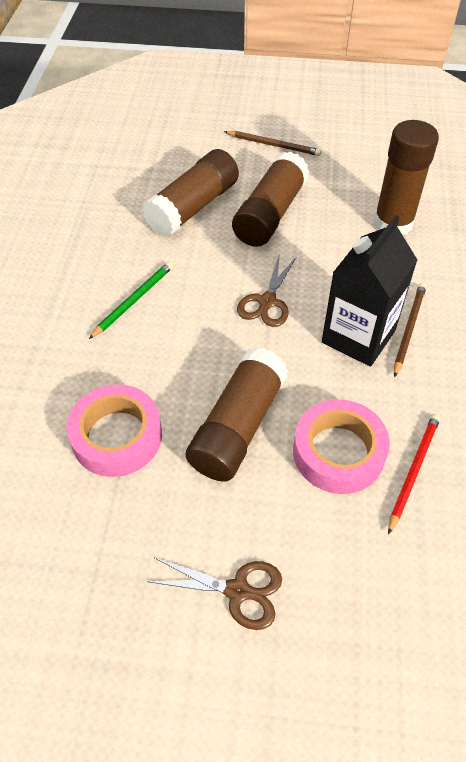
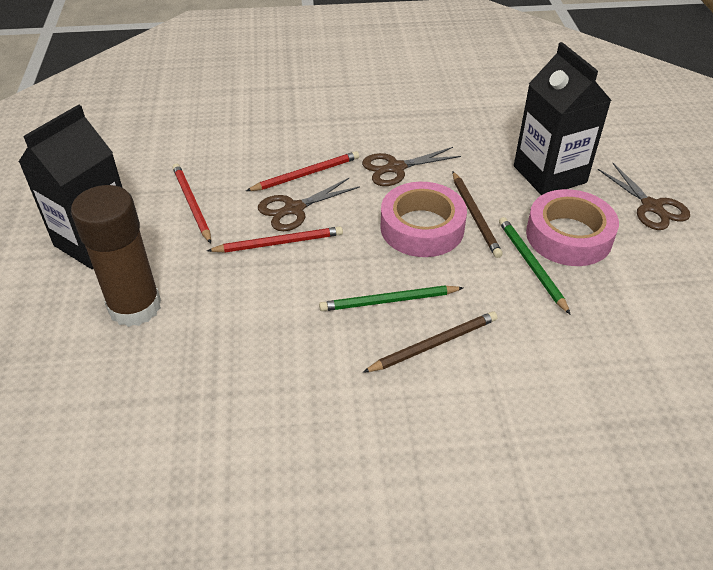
black carton: 1 -> 2
brown glue stick: 4 -> 1
brown scissors: 2 -> 3
green pencil: 1 -> 2
red pencil: 1 -> 3

